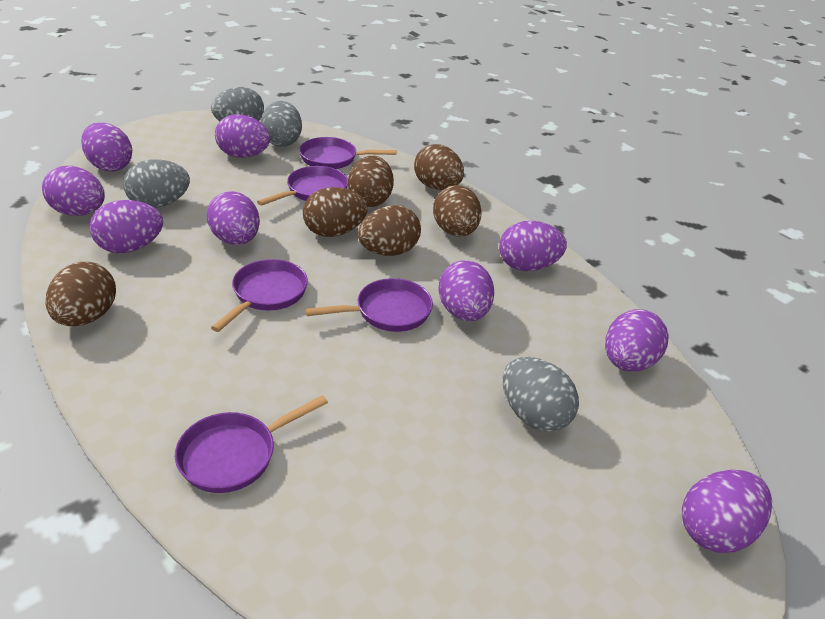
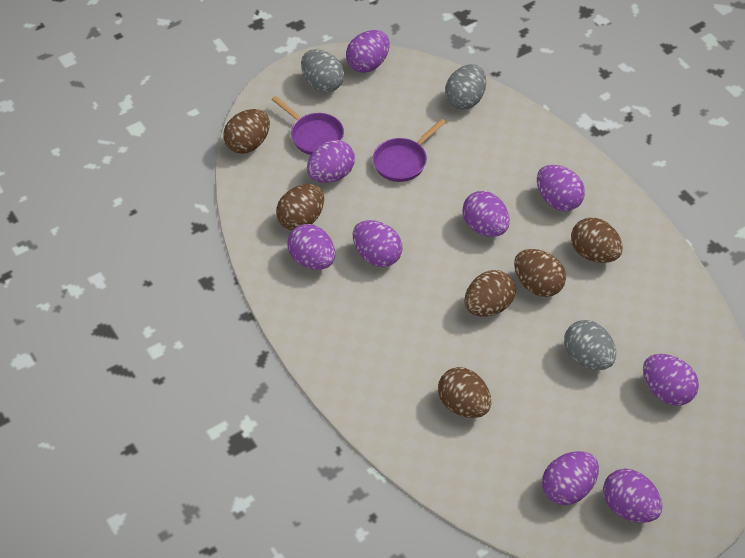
grey egg: 4 -> 3
purple pan: 5 -> 2

